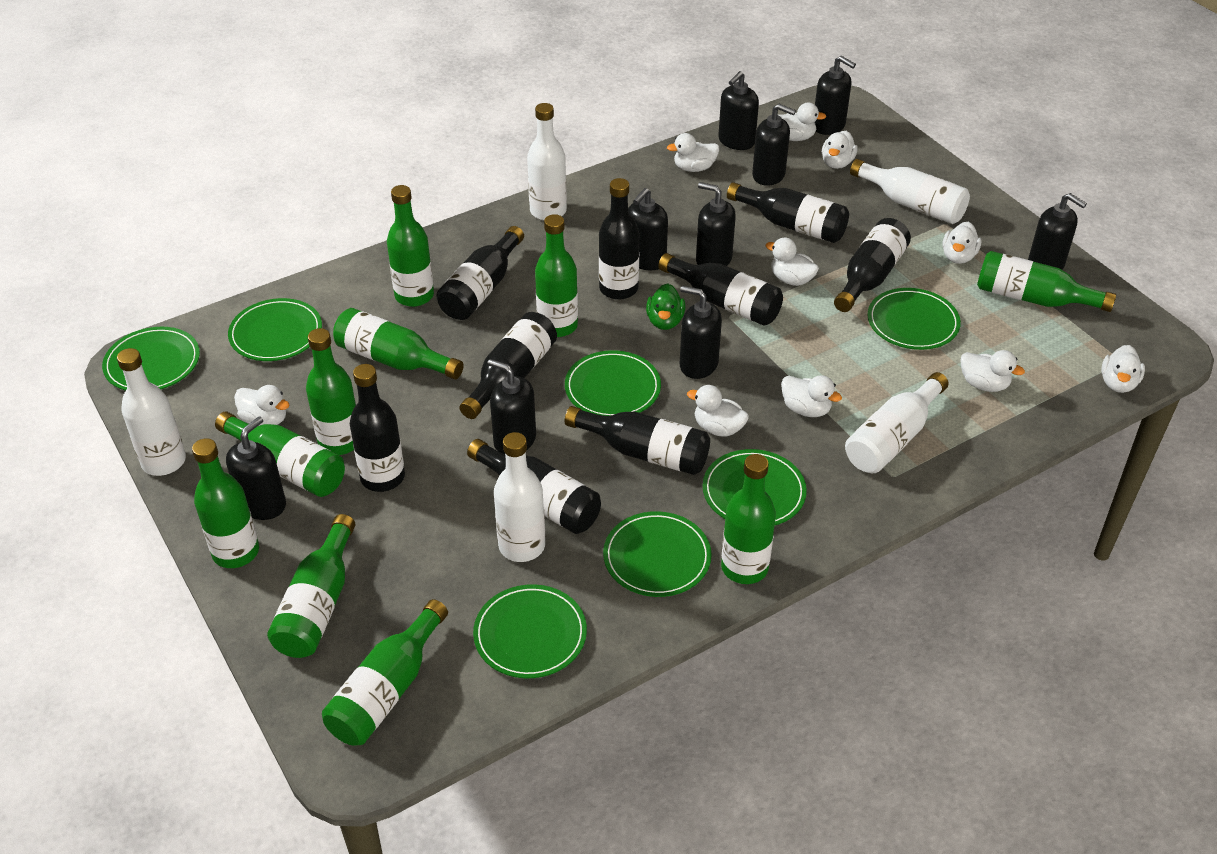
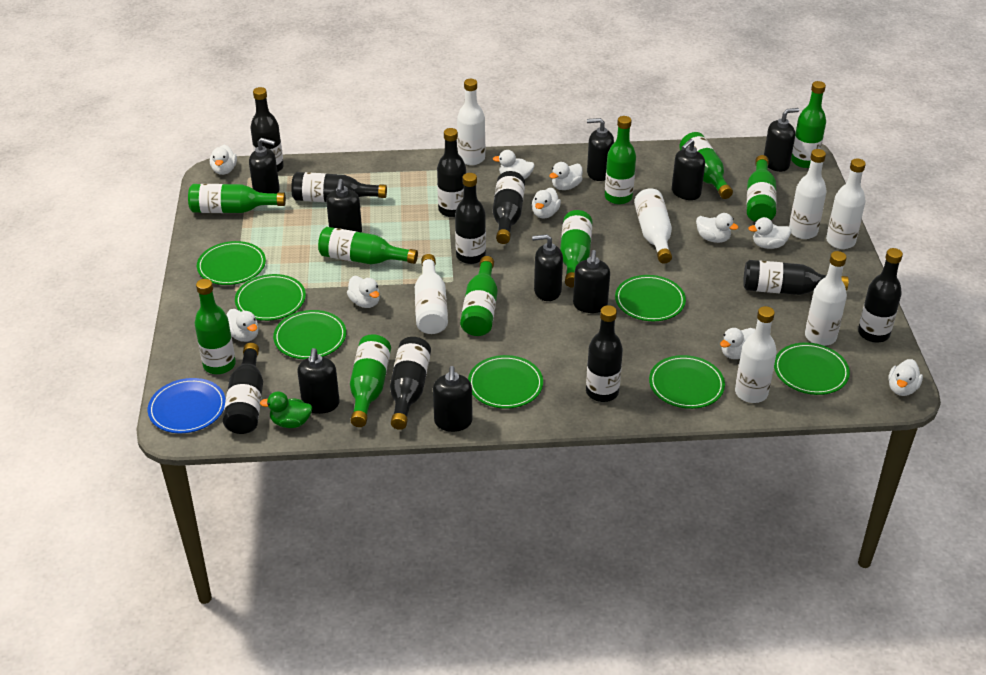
black bottle: 9 -> 10
blue plate: 0 -> 1
white bottle: 5 -> 7

